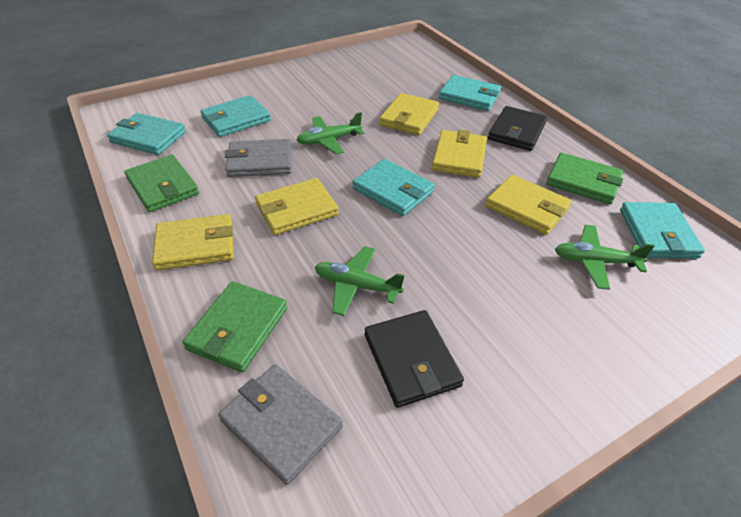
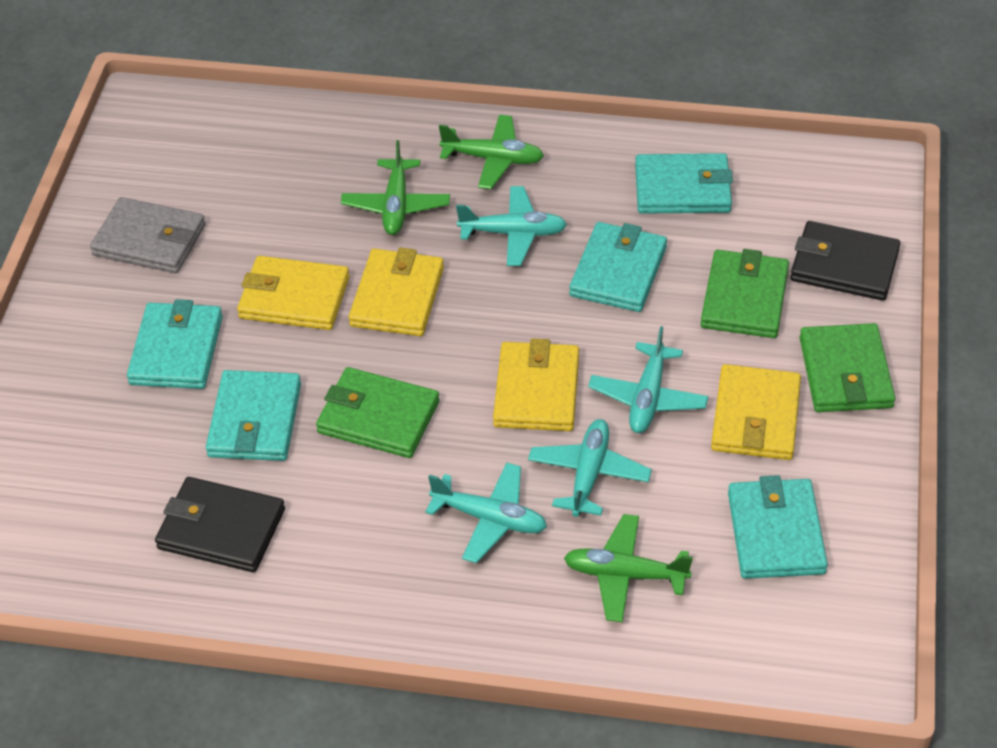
grey wallet: 2 -> 1
turquoise plane: 0 -> 4
yellow wallet: 5 -> 4

